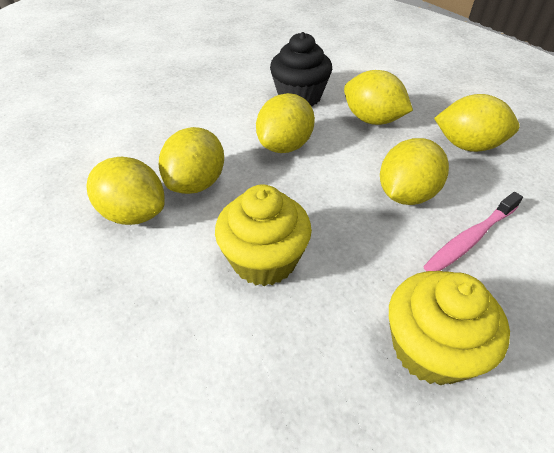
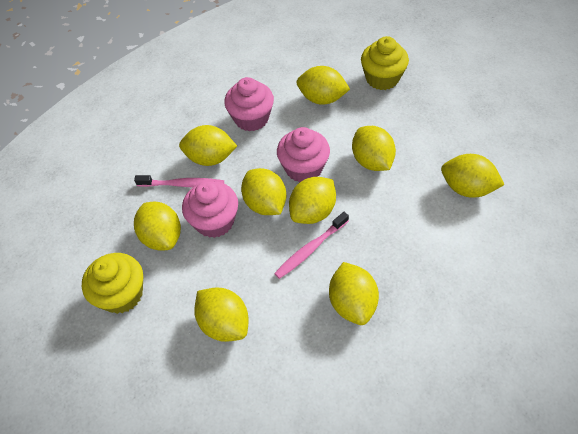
black cupcake: 1 -> 0
pink cupcake: 0 -> 3
pink toothbrush: 1 -> 2
yellow lemon: 6 -> 9

